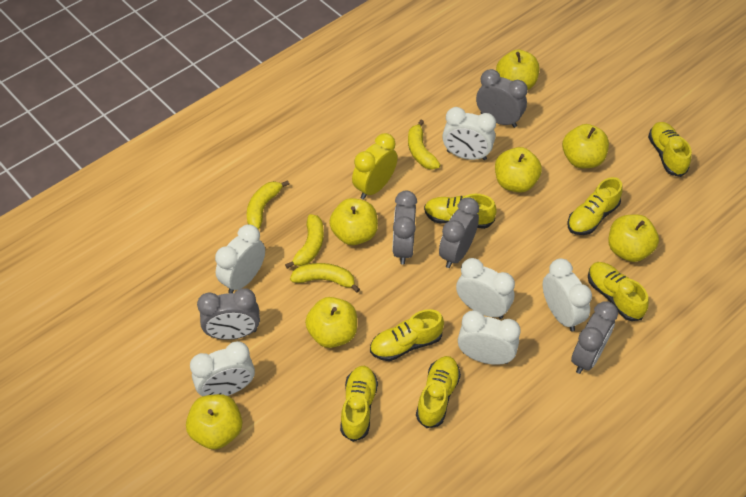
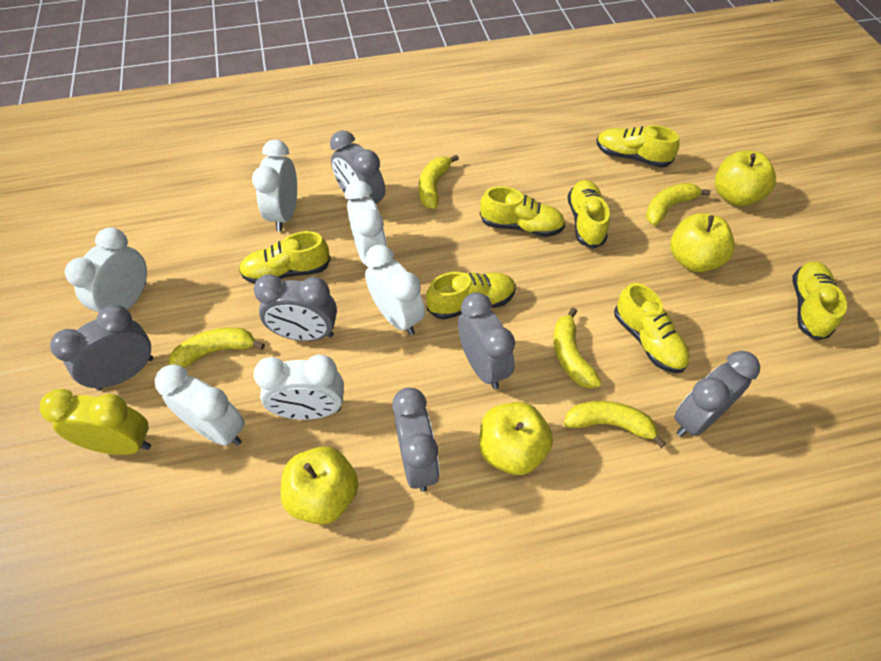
grey clock: 5 -> 6
yellow apple: 7 -> 4
yellow banana: 4 -> 5

